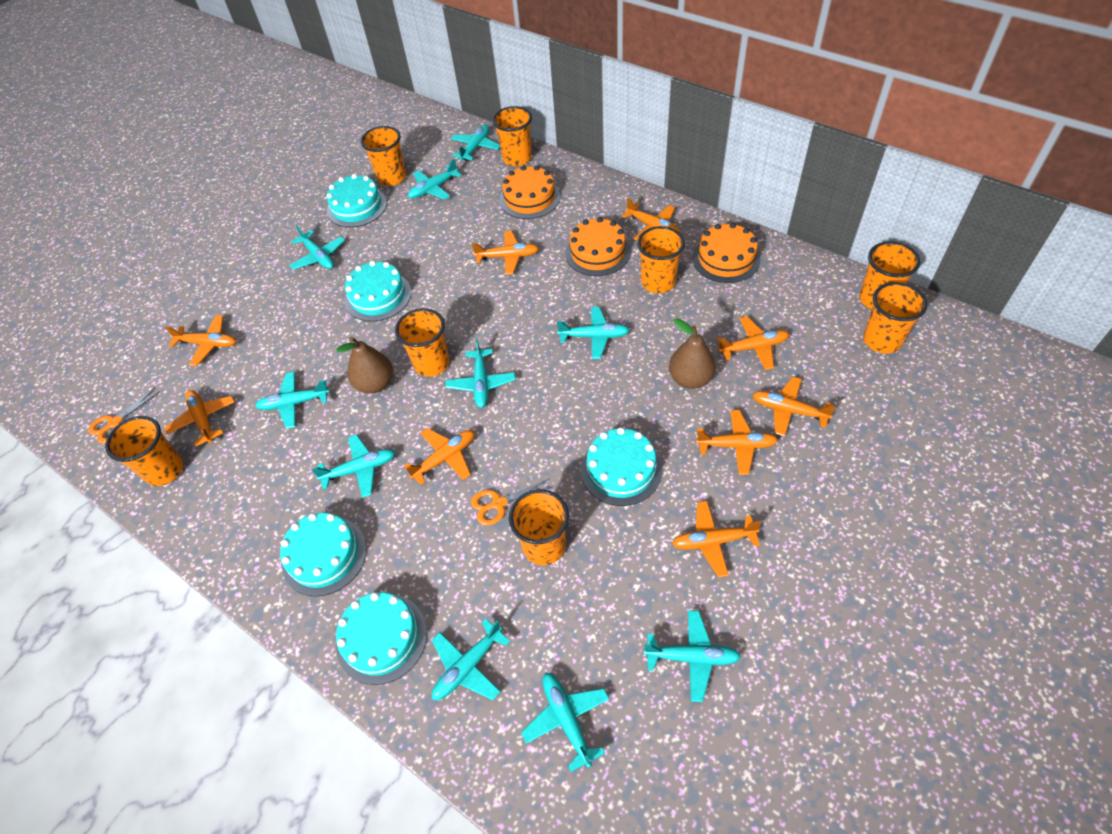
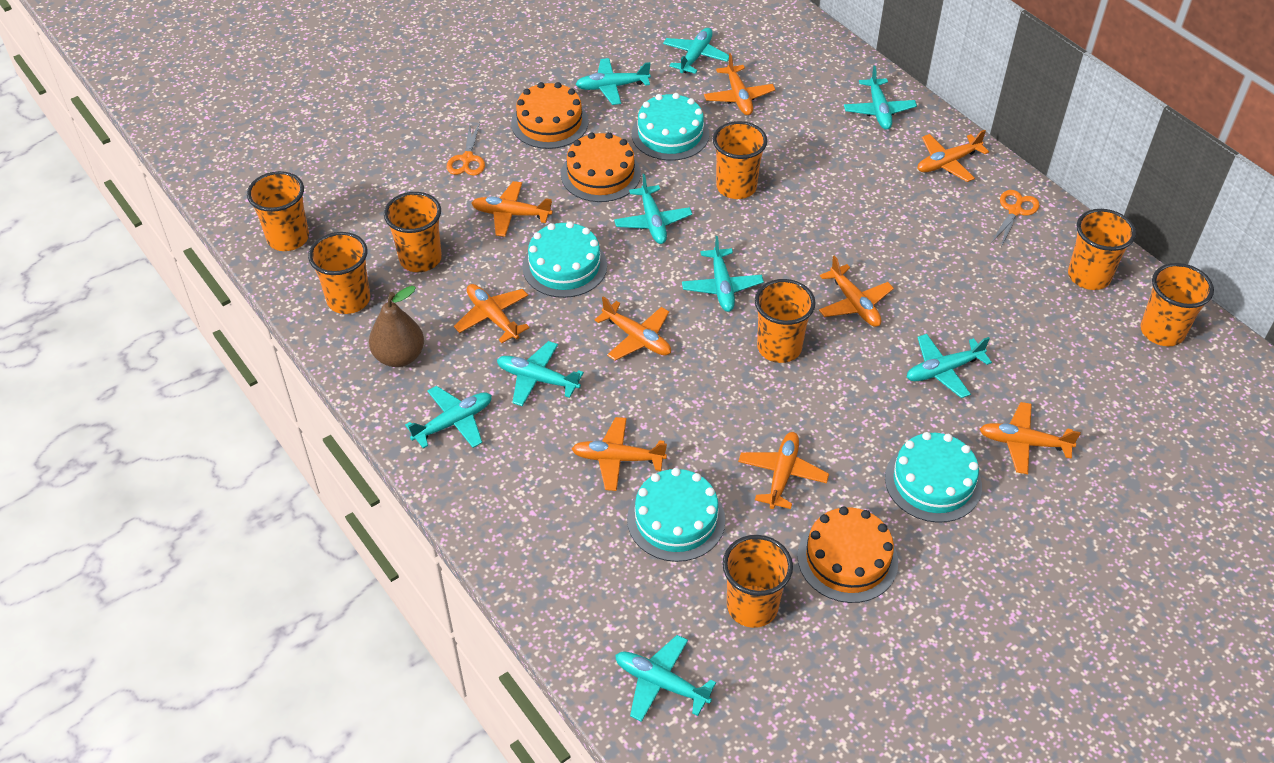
brown pear: 2 -> 1
turquoise cake: 5 -> 4
turquoise plane: 10 -> 9

